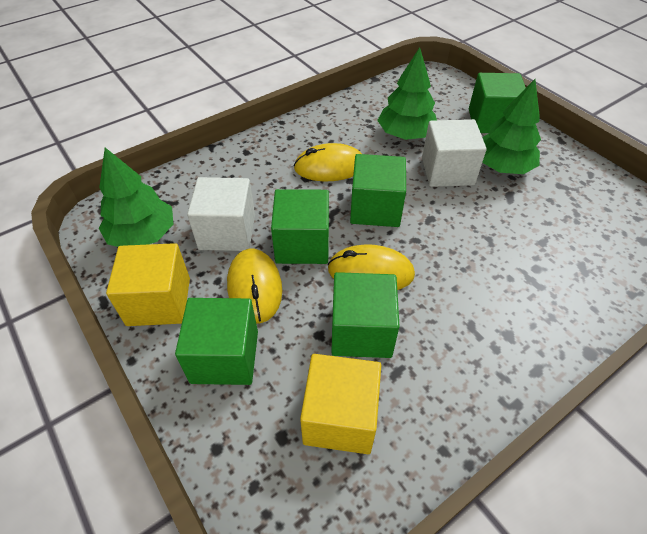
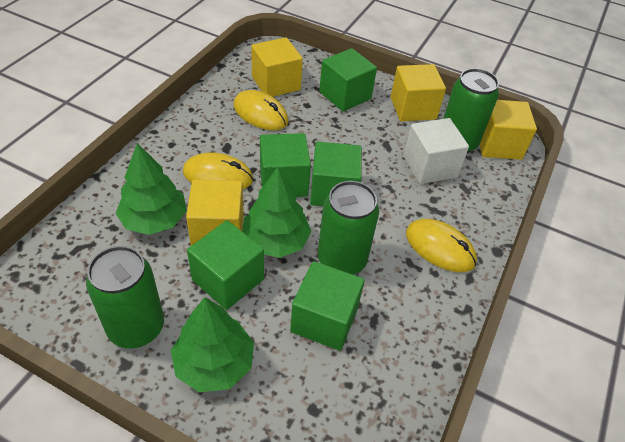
green can: 0 -> 3
white cube: 2 -> 1
yellow cube: 2 -> 4

